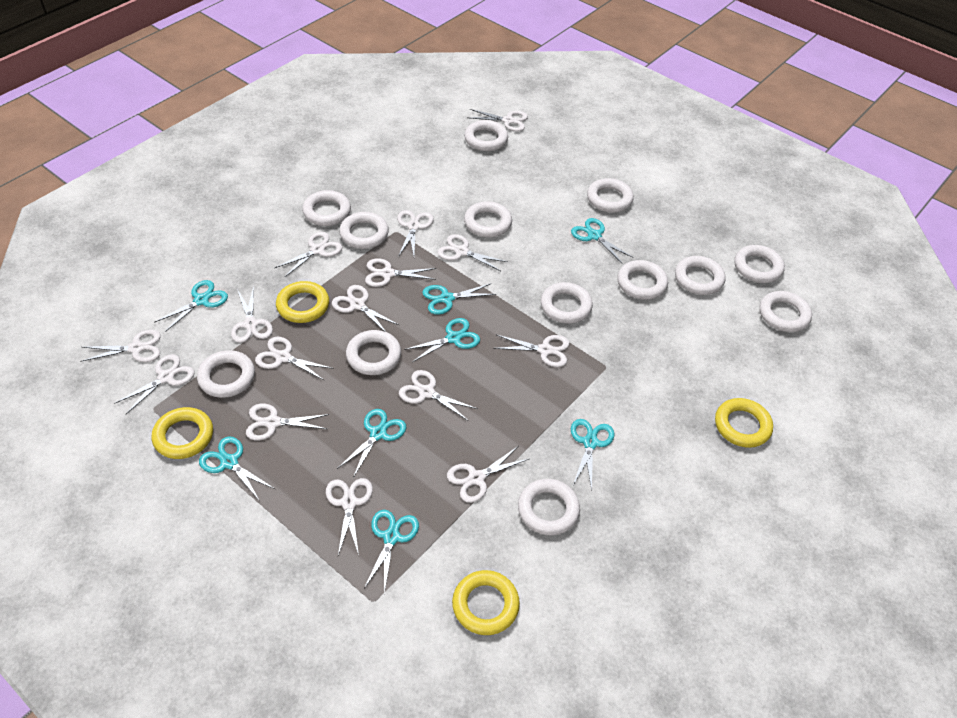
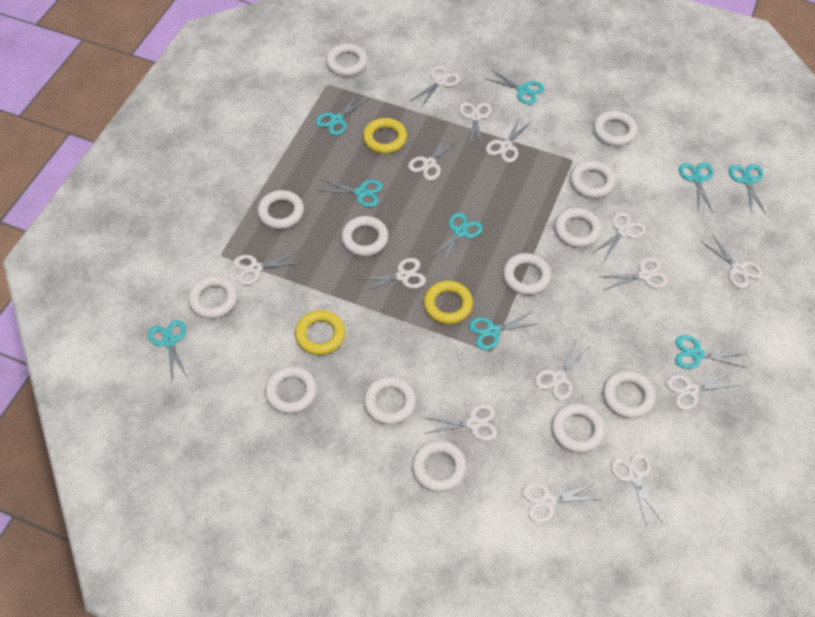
turquoise scissors: 8 -> 9
white scissors: 15 -> 14
yellow ring: 4 -> 3

